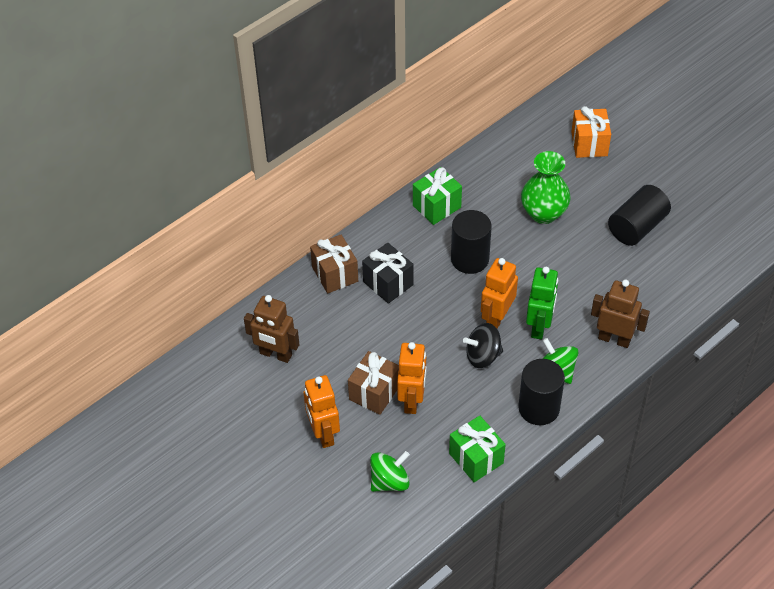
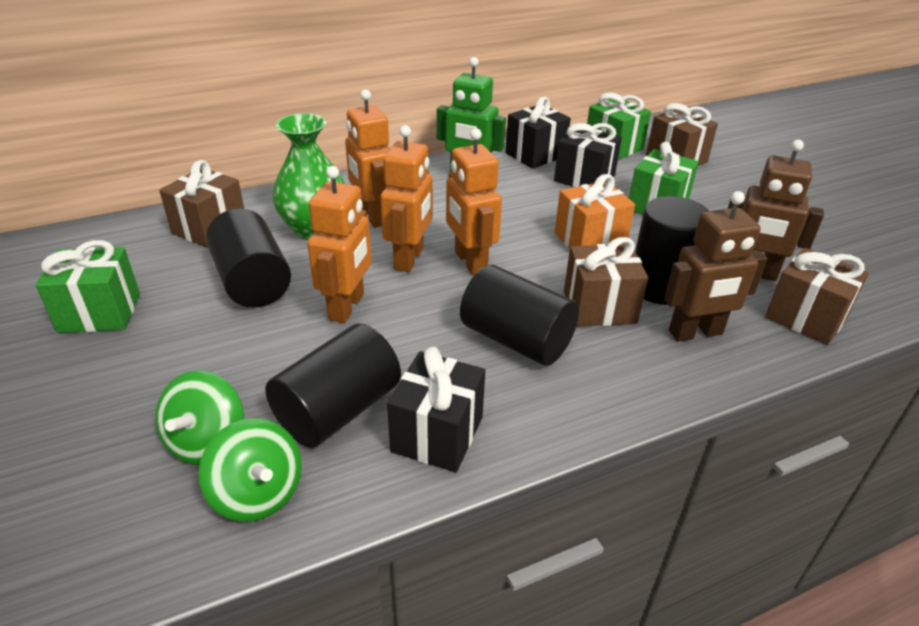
black cylinder: 3 -> 4
black gift: 1 -> 3
black spinning top: 1 -> 0
brown gift: 2 -> 4
green gift: 2 -> 3
orange robot: 3 -> 4

